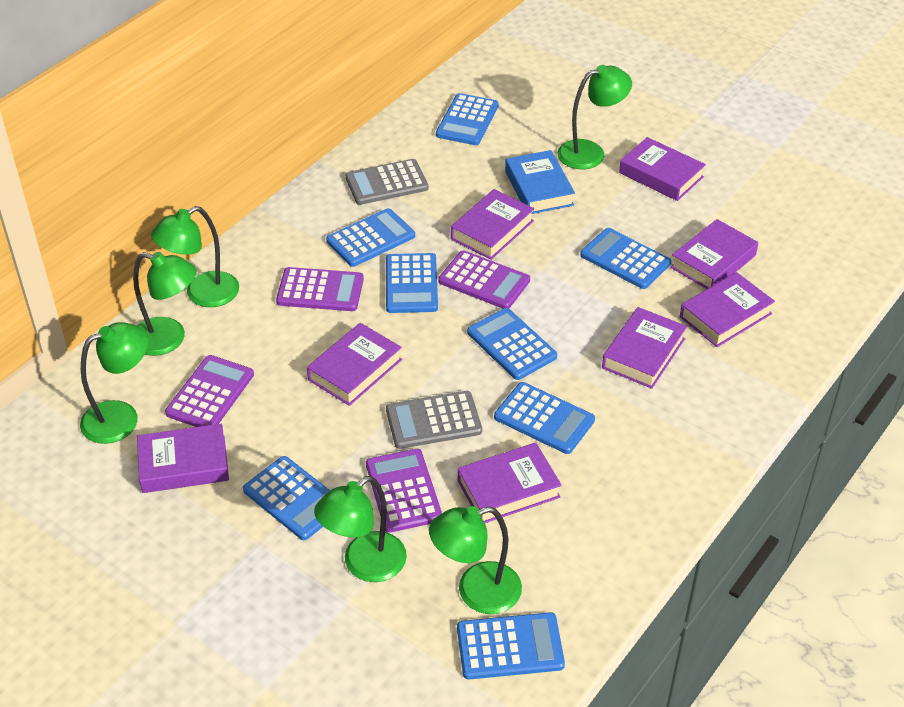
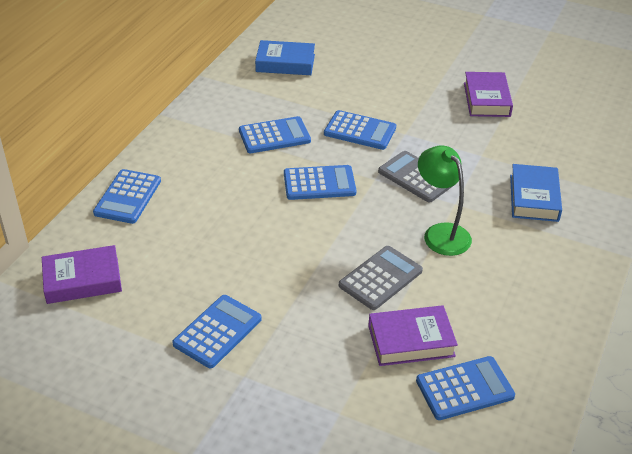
blue book: 1 -> 2
blue calculator: 8 -> 6
green lamp: 6 -> 1
purple book: 8 -> 3
purple calculator: 4 -> 0

